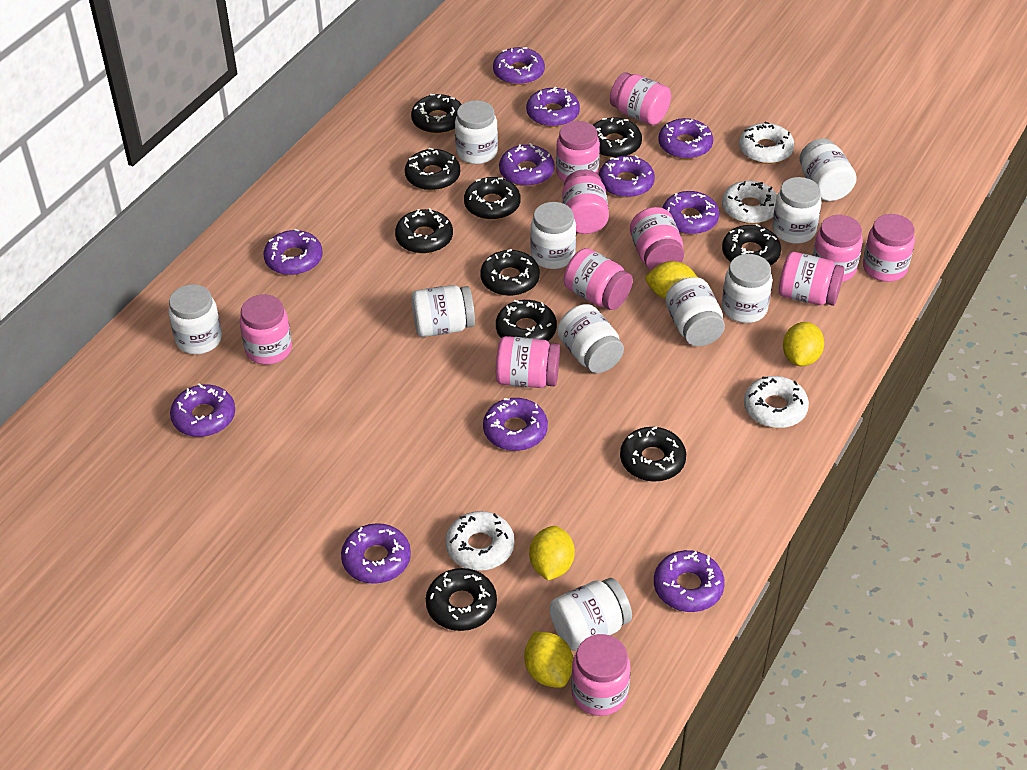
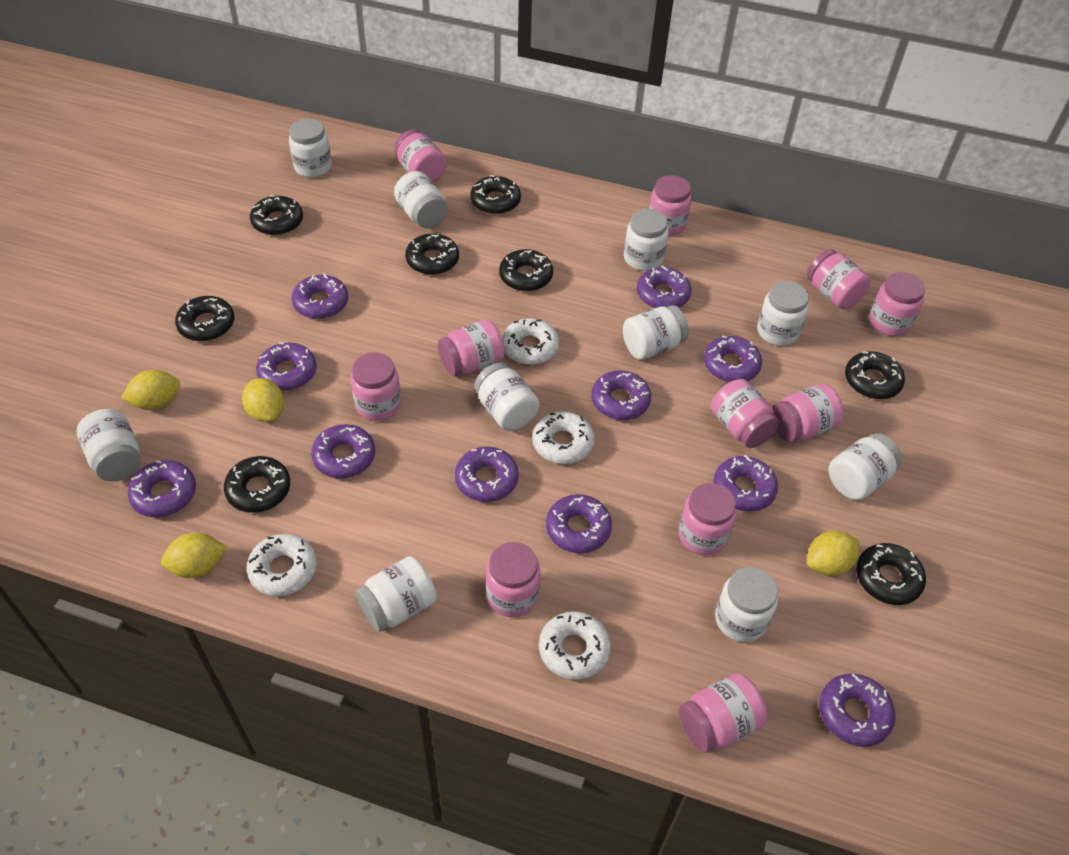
black donut: 10 -> 8

